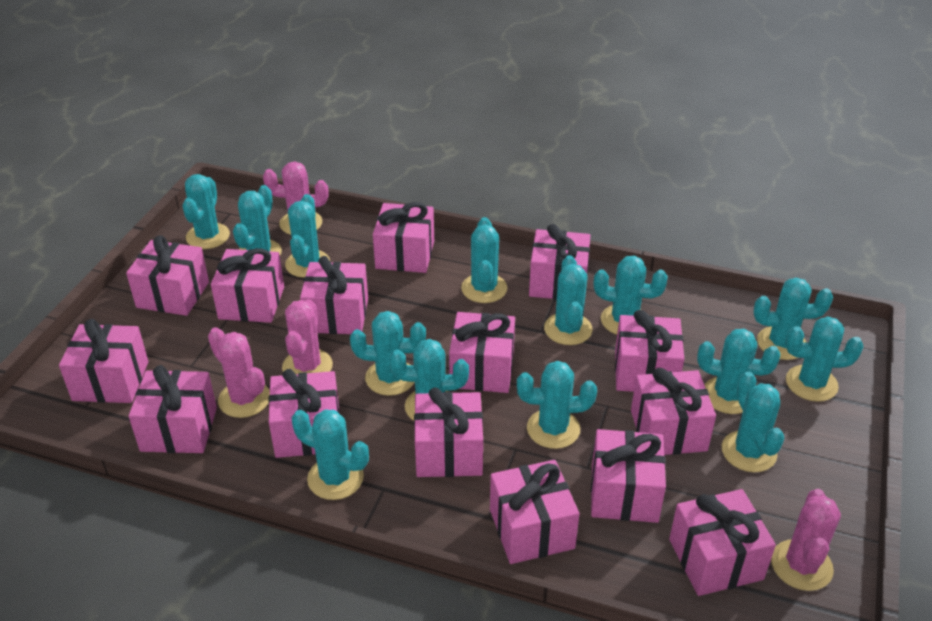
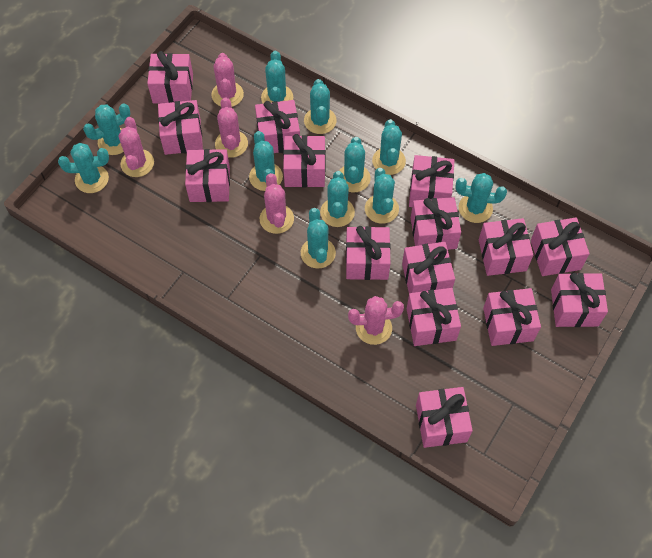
pink cactus: 4 -> 5
turquoise cactus: 14 -> 11

